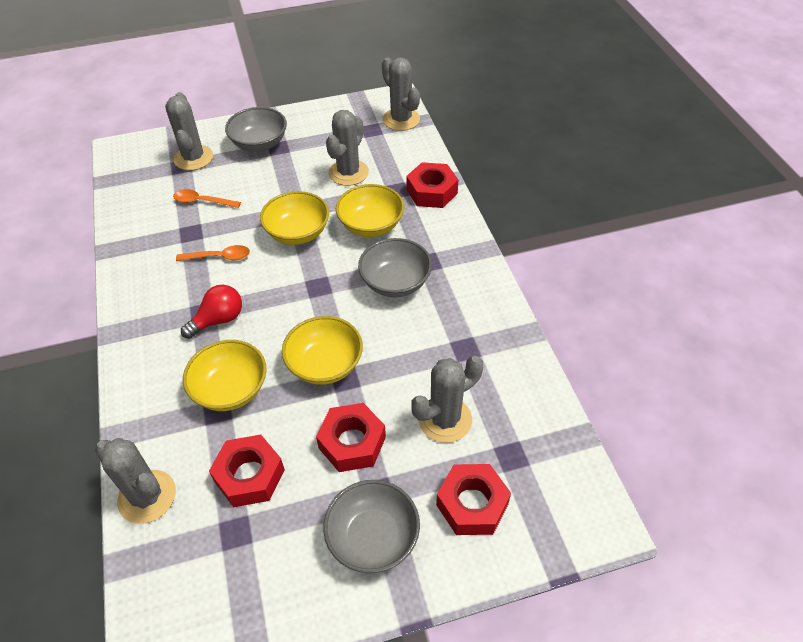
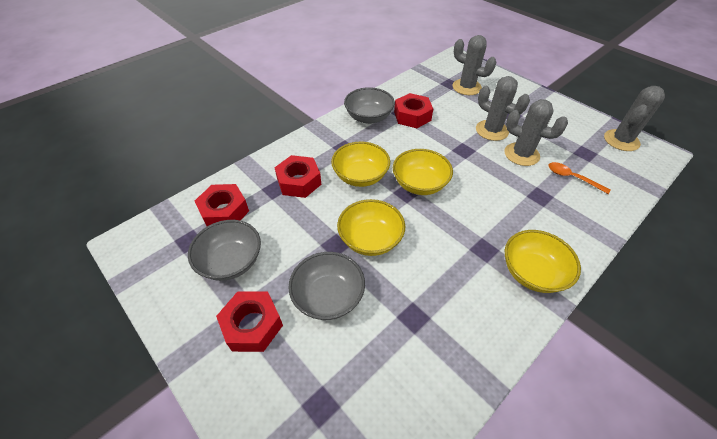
grey cactus: 5 -> 4
orange spoon: 2 -> 1
red light bulb: 1 -> 0

